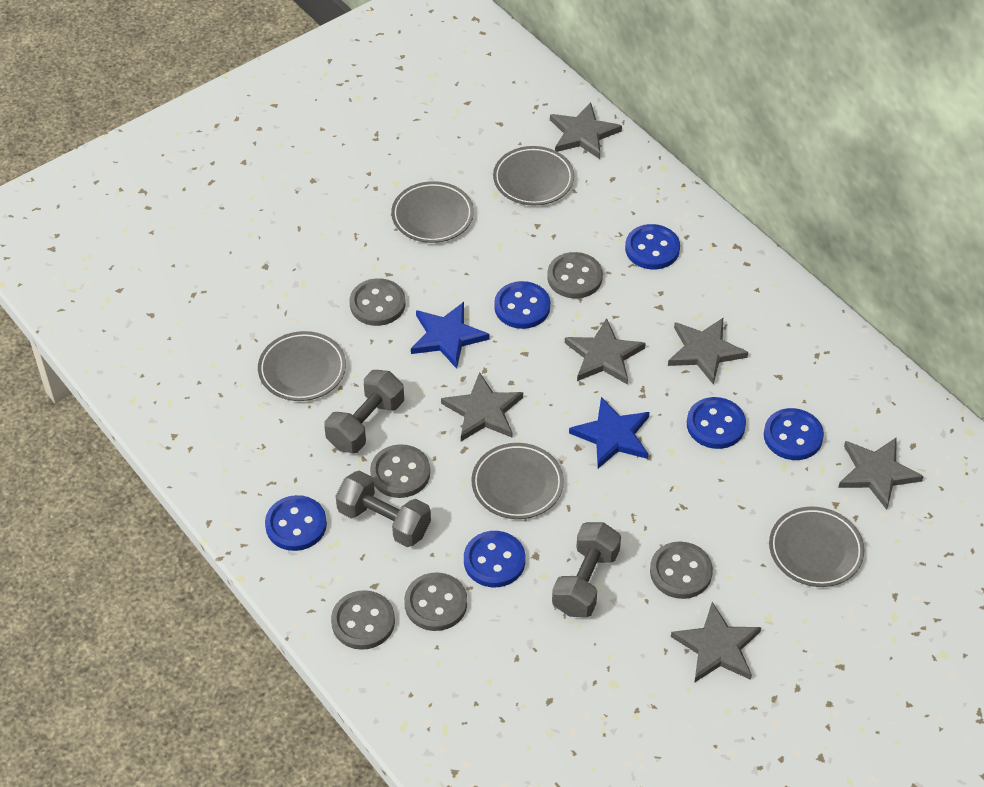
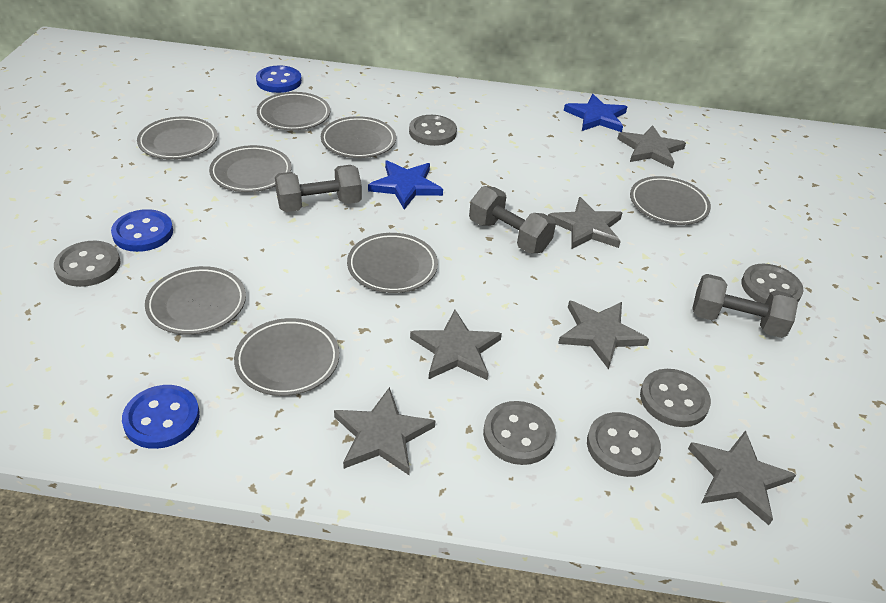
blue button: 6 -> 3
grey plate: 5 -> 8

